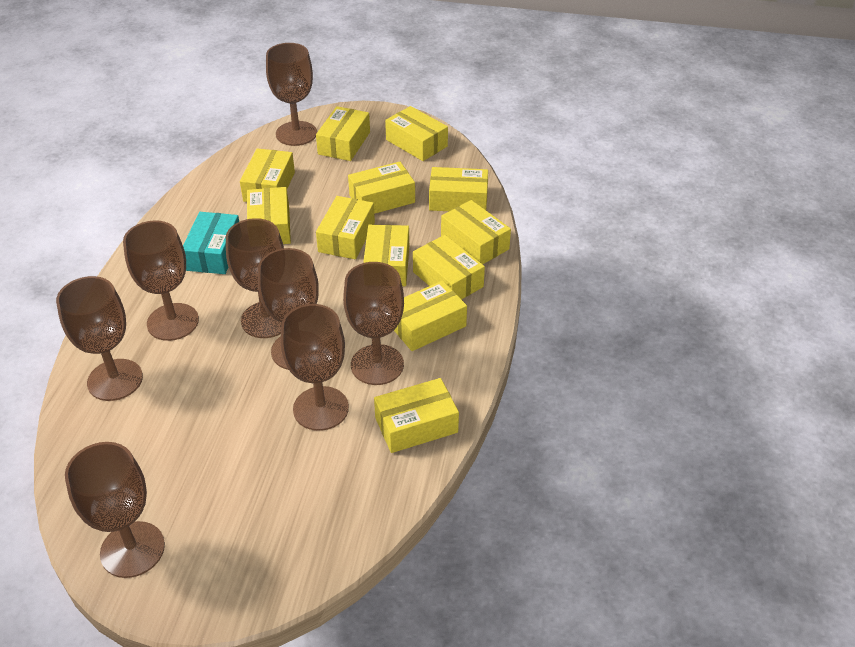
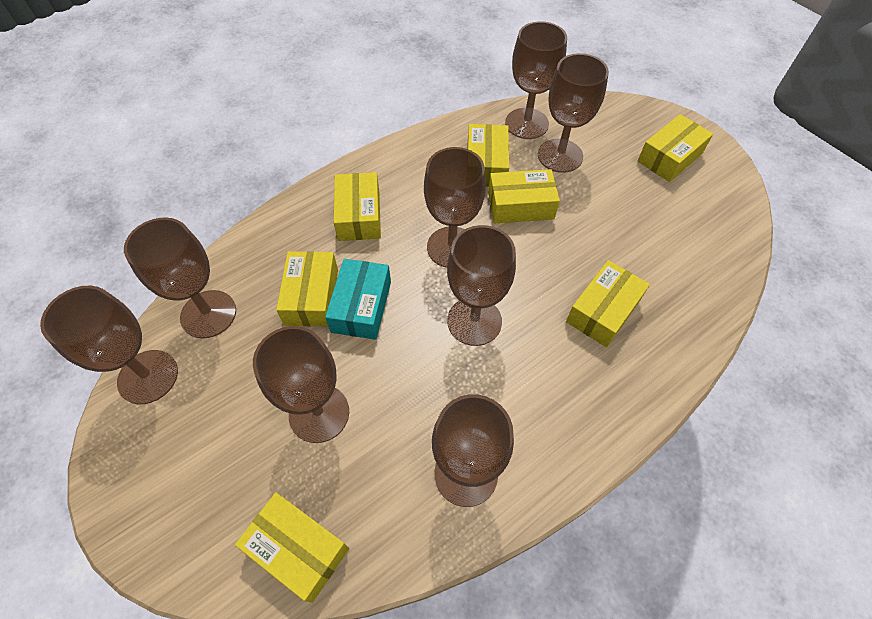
yellow box: 12 -> 7

